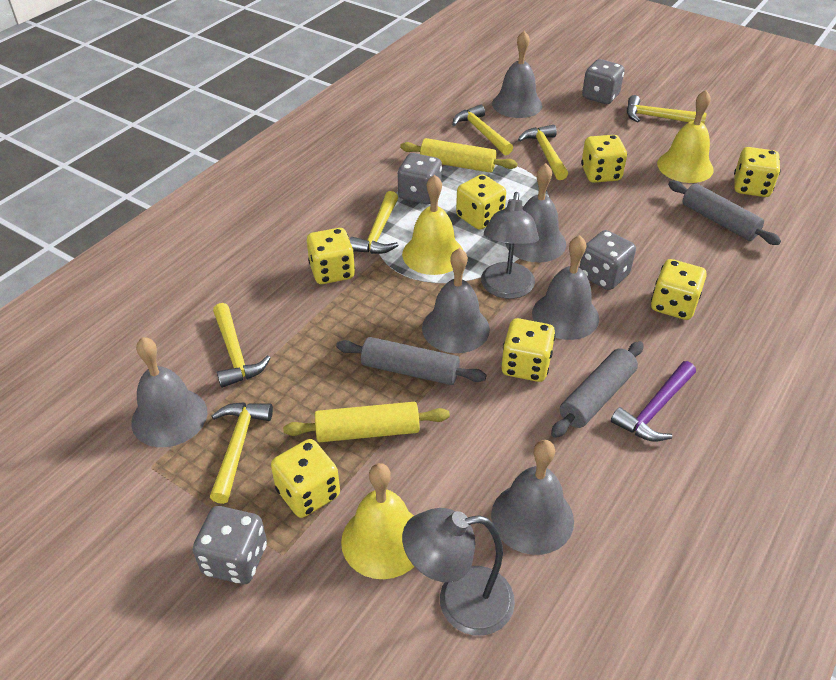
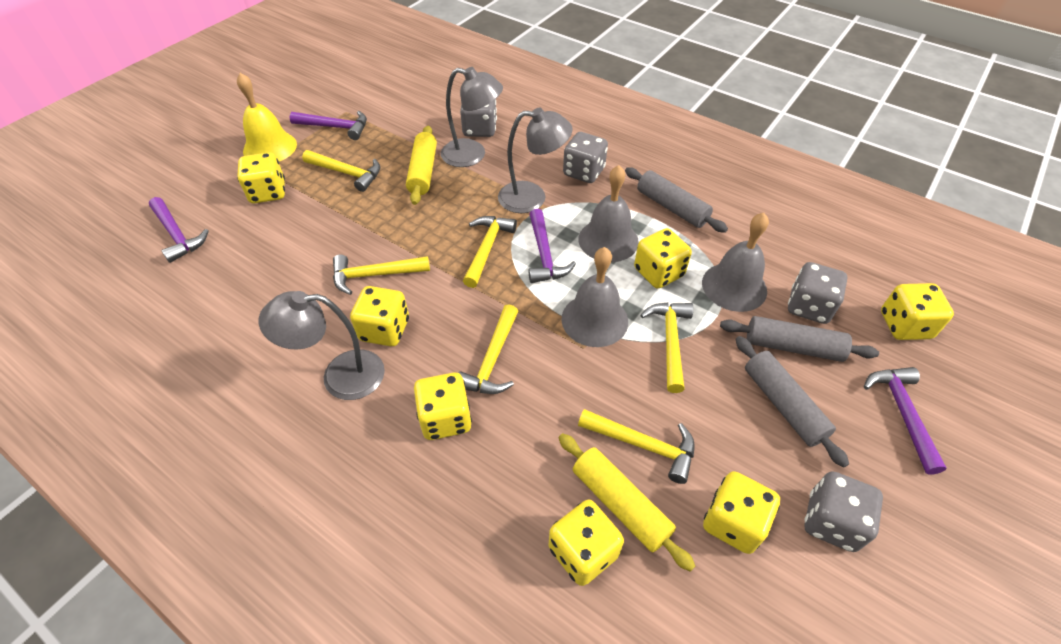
grey bell: 6 -> 3
grey lamp: 2 -> 3
purple hammer: 1 -> 4
yellow bell: 3 -> 1

